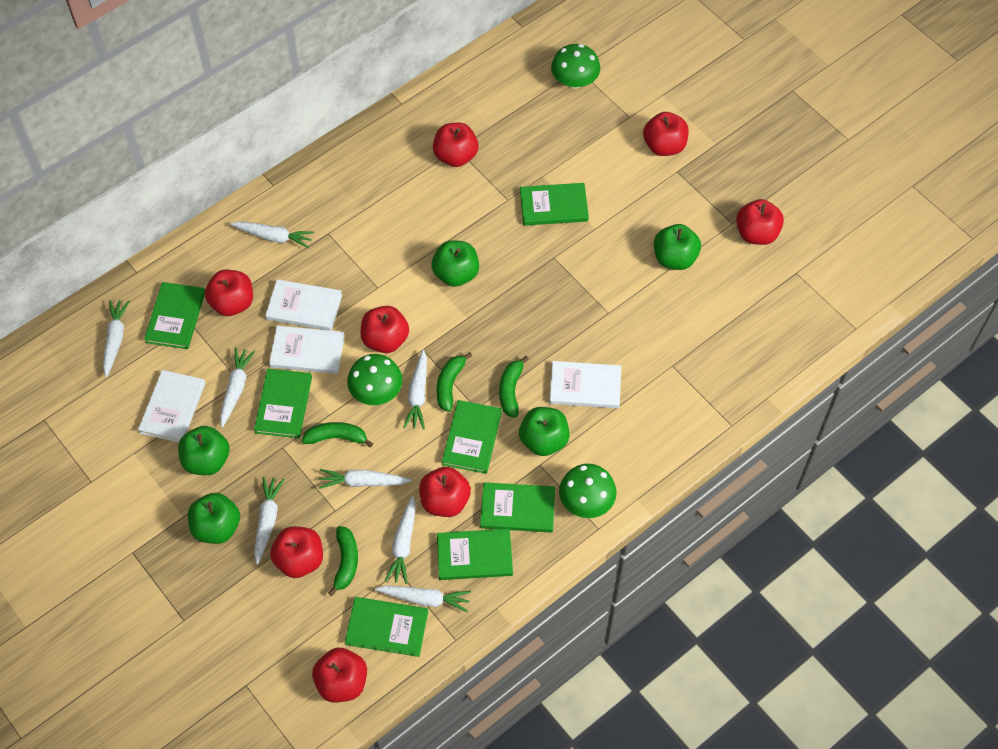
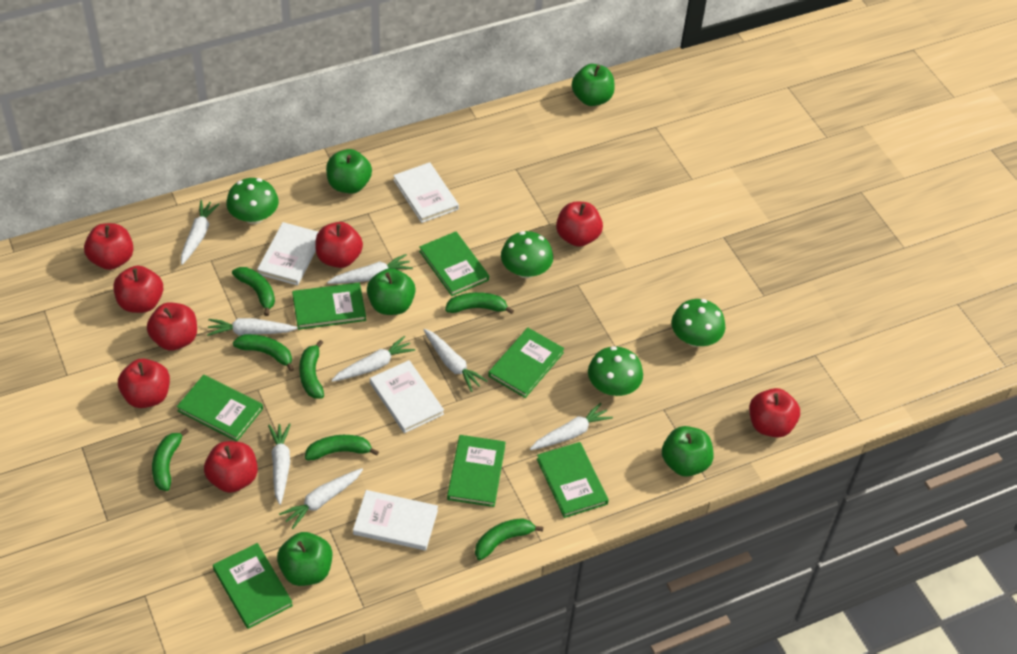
green banana: 4 -> 7
green mushroom: 3 -> 4

